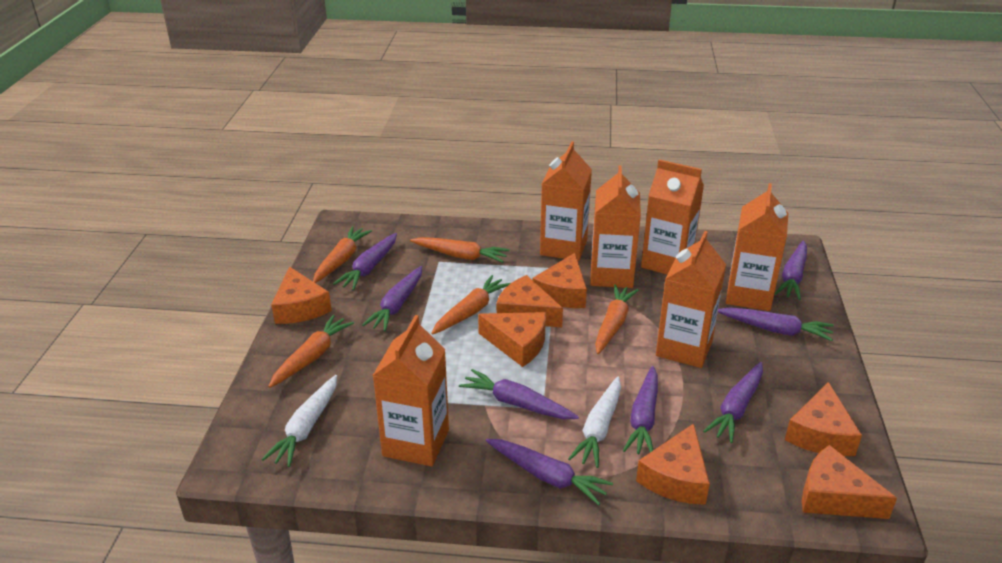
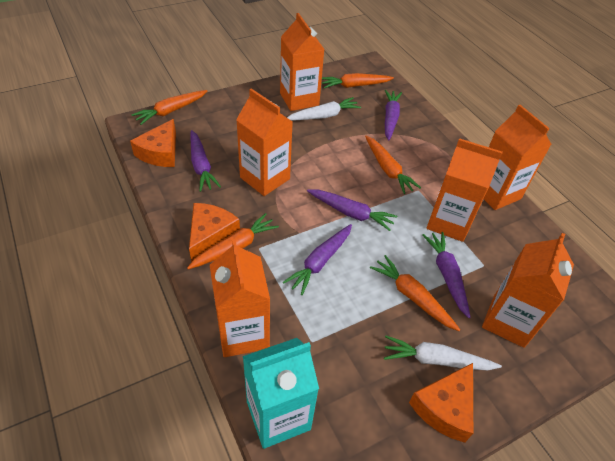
orange cheese: 7 -> 3
purple carrot: 8 -> 5
turquoise carton: 0 -> 1

